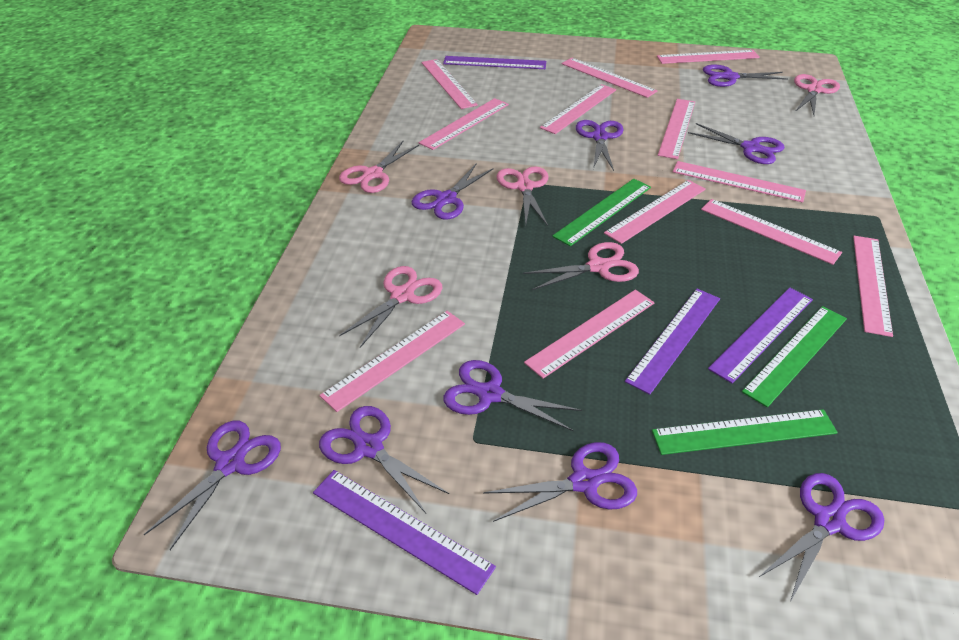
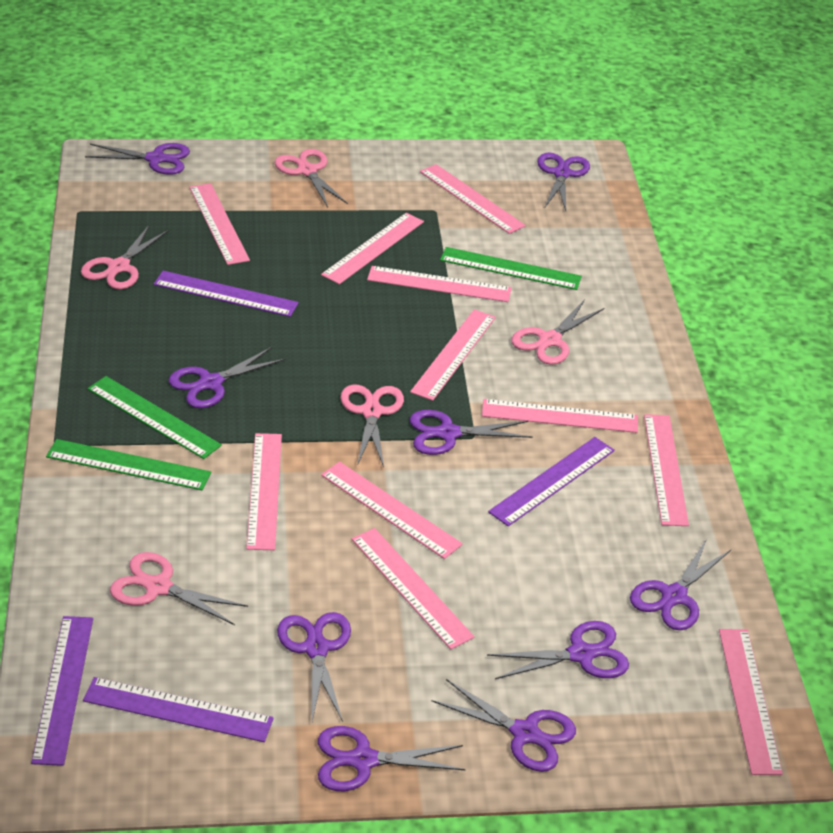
pink ruler: 12 -> 11

